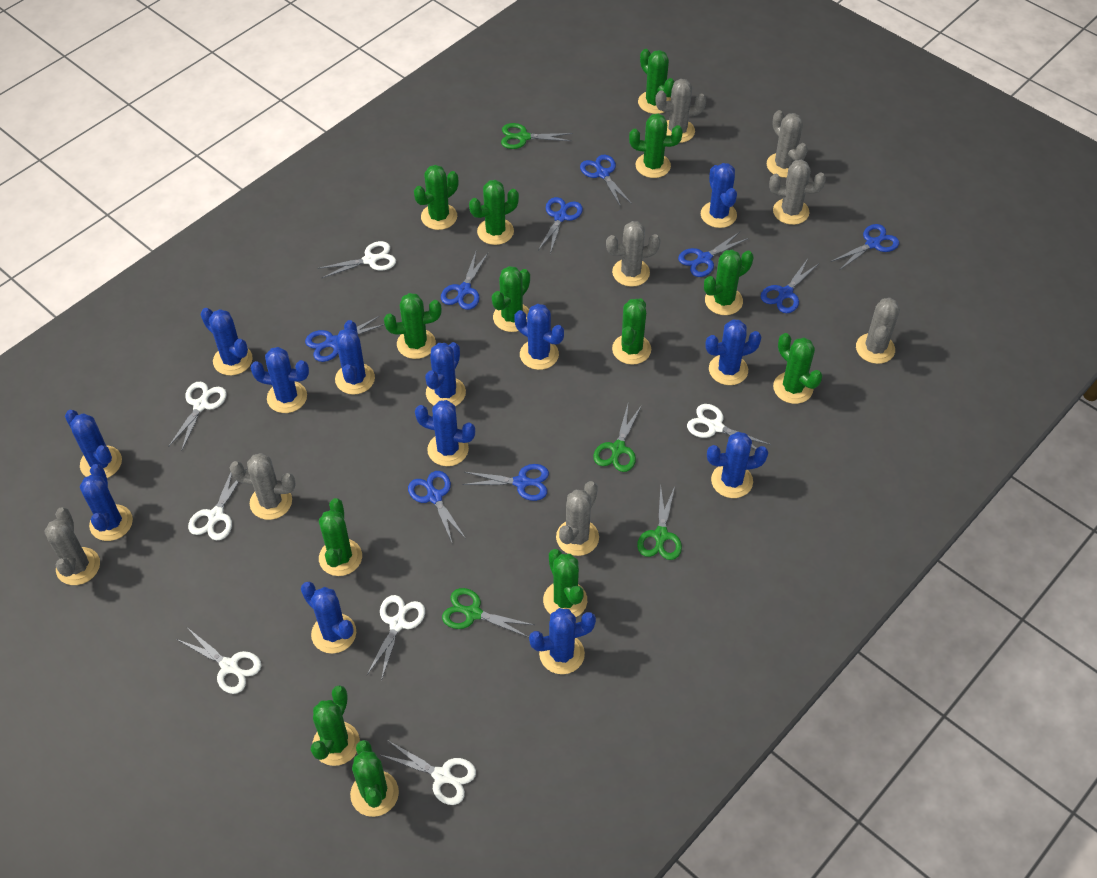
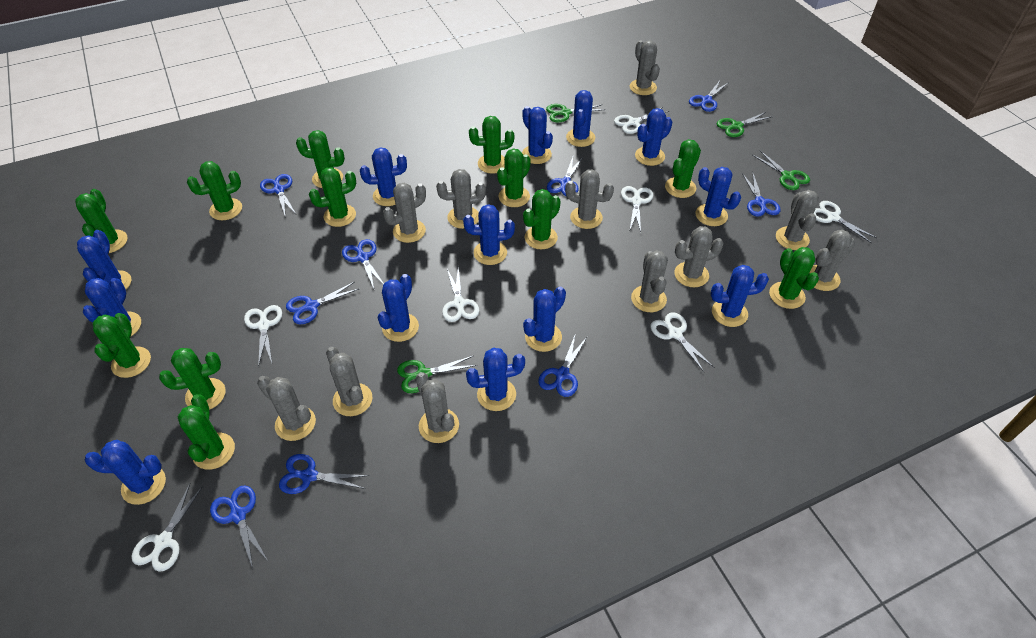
green cactus: 13 -> 12
grey cactus: 8 -> 11

